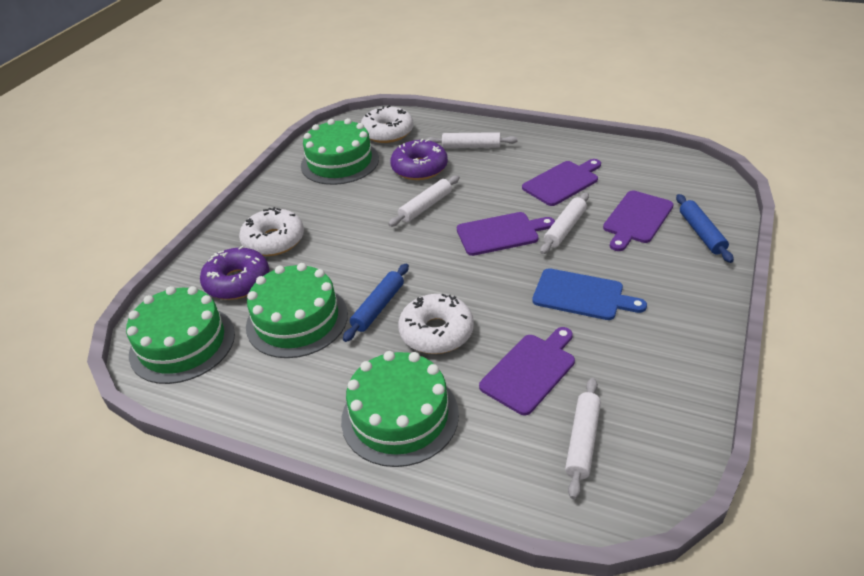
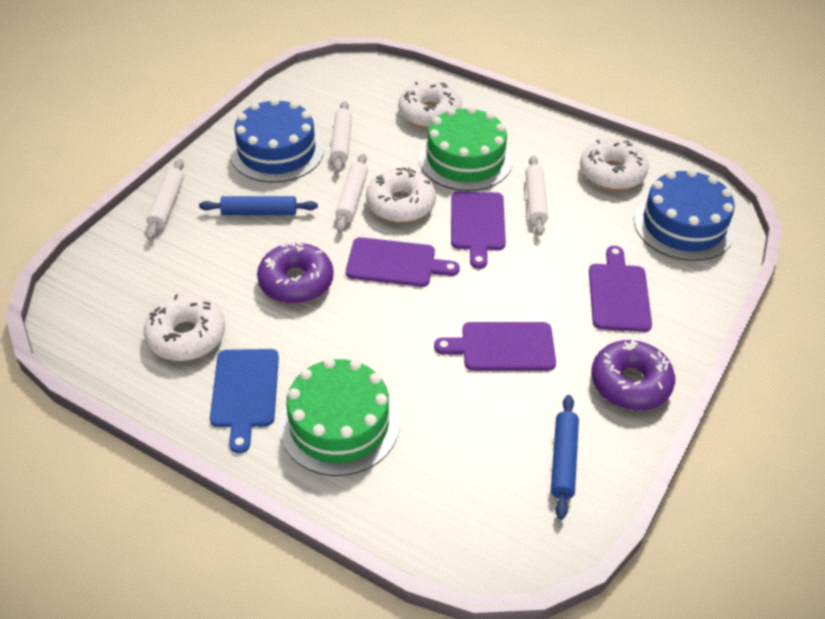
blue cake: 0 -> 2
green cake: 4 -> 2
white donut: 3 -> 4

